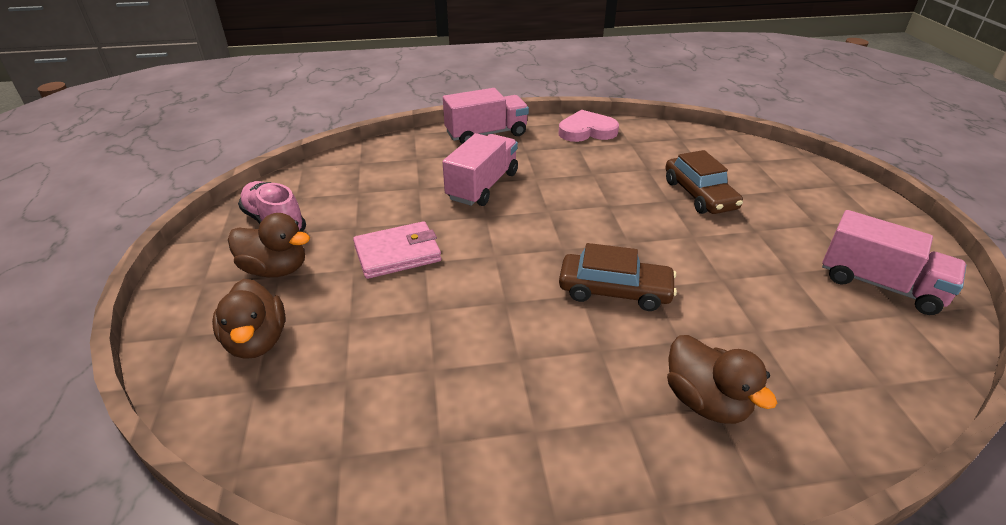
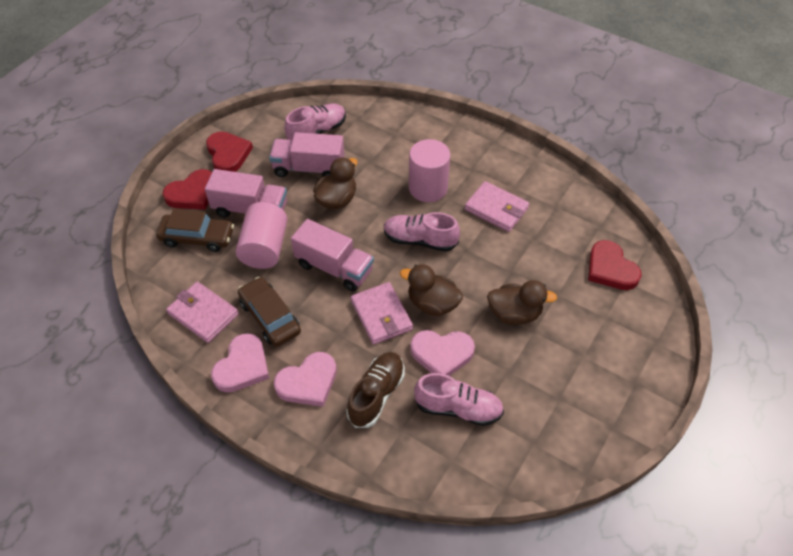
brown shoe: 0 -> 1
pink cylinder: 0 -> 2
pink heart: 1 -> 3
pink shoe: 1 -> 3
pink wallet: 1 -> 3
red heart: 0 -> 3

